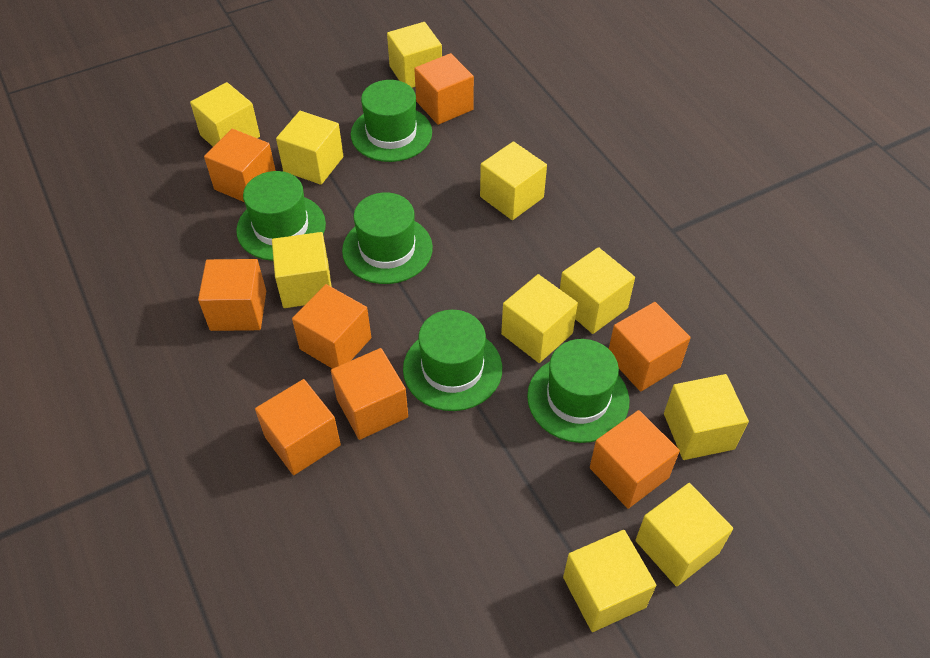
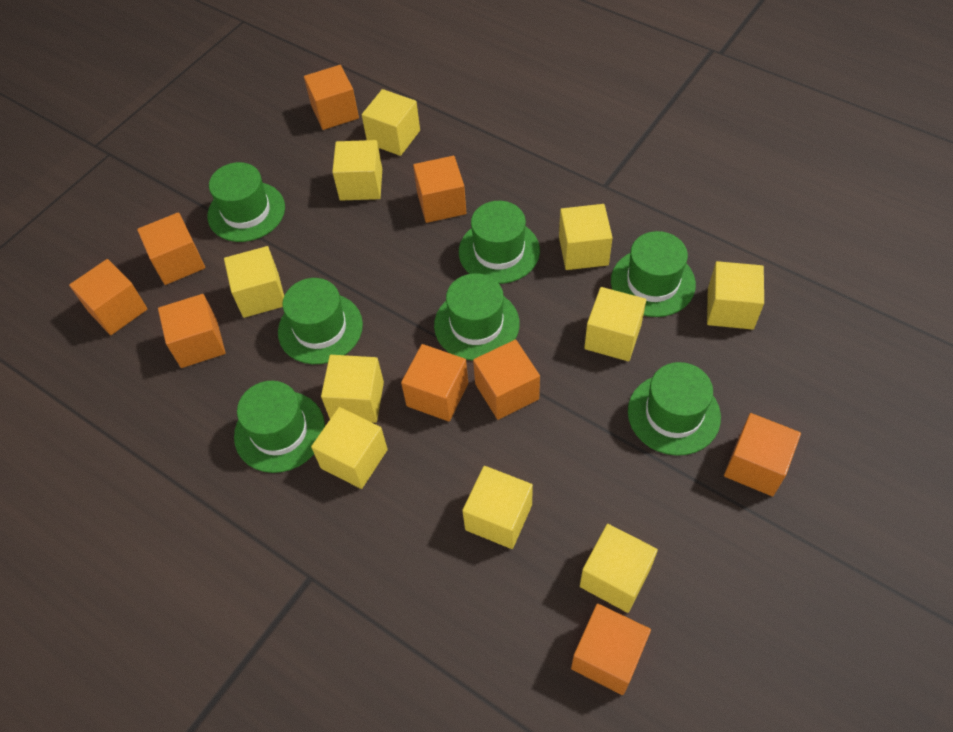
green hat: 5 -> 7
orange cube: 8 -> 9

